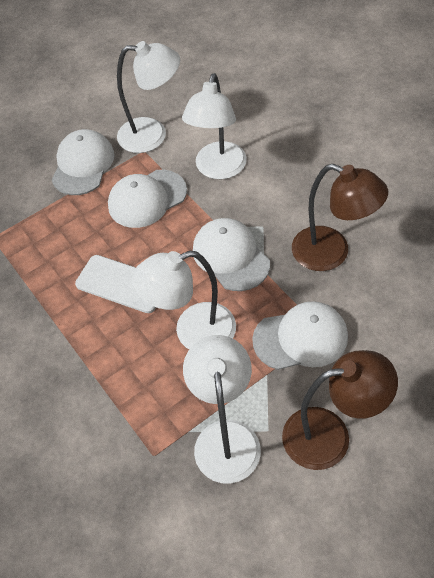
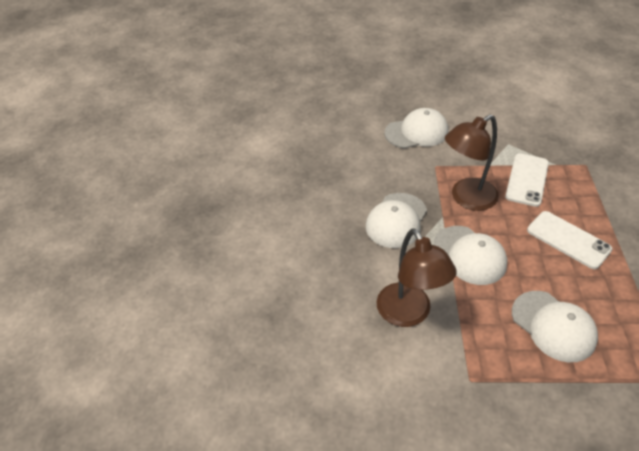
white lamp: 4 -> 0
white phone: 1 -> 2

